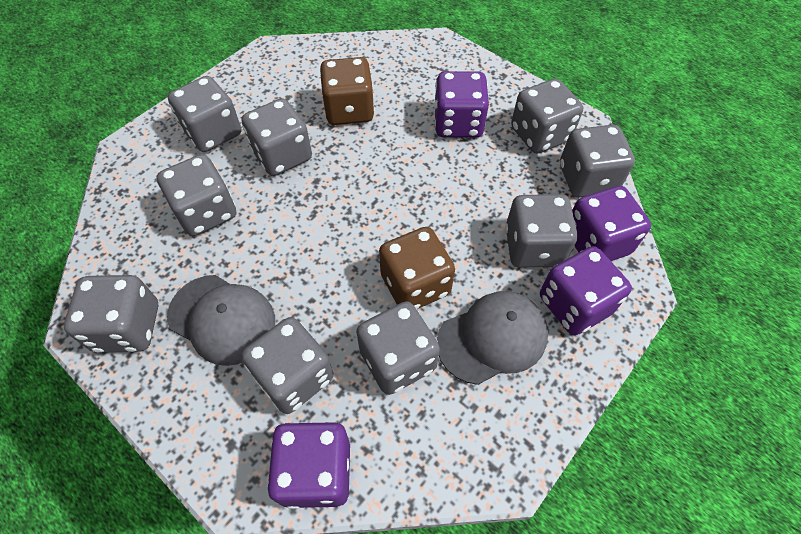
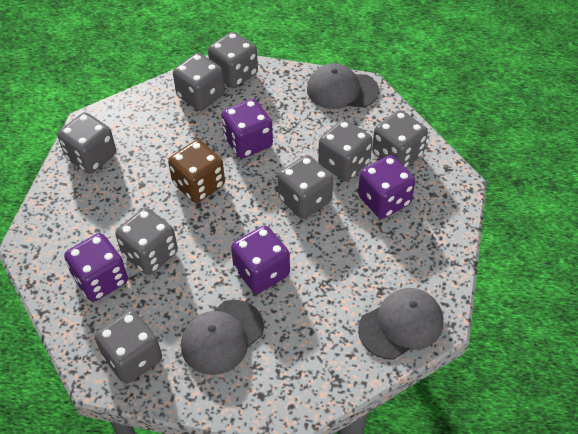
brown dice: 2 -> 1
grey cap: 2 -> 3
grey dice: 9 -> 8

